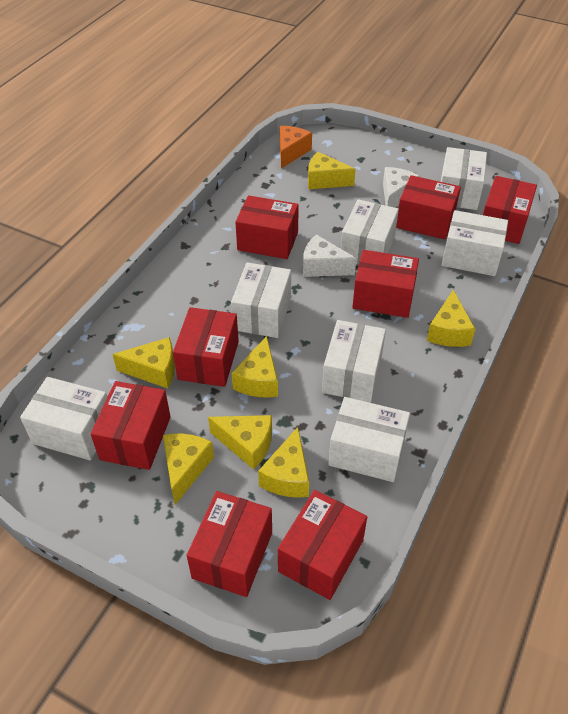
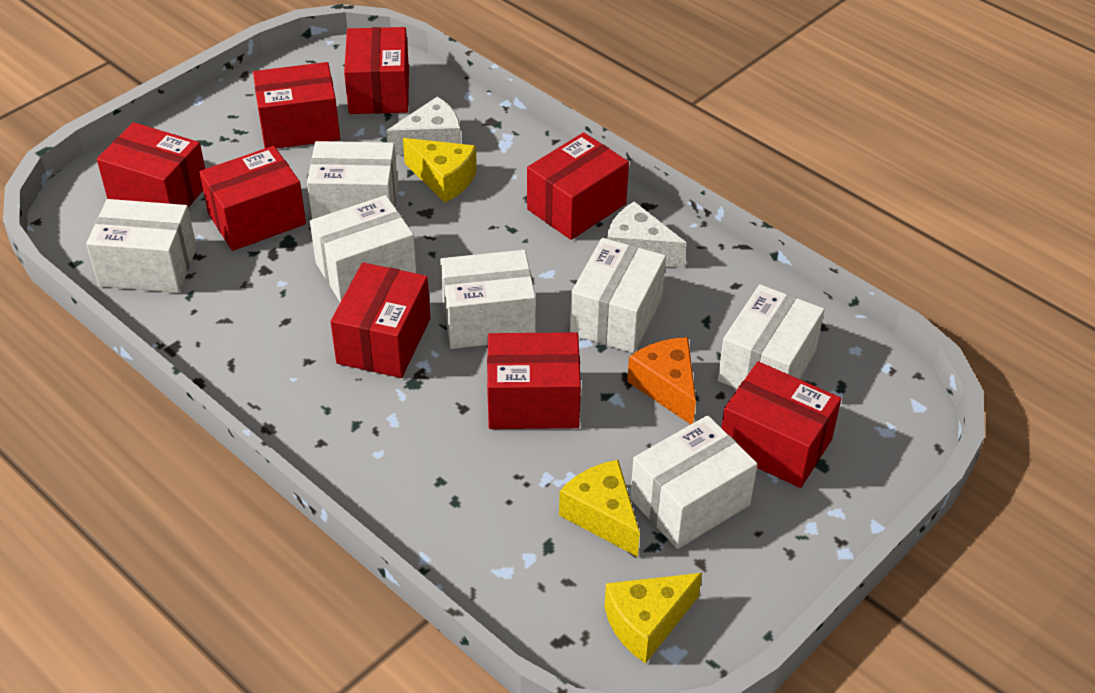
yellow cheese: 7 -> 3

